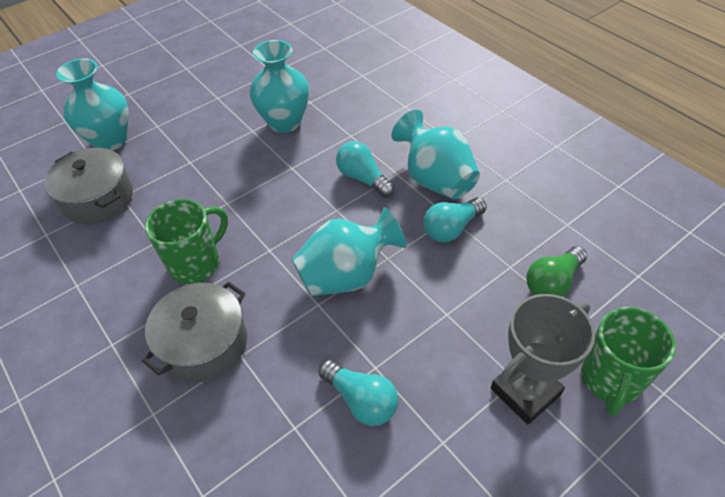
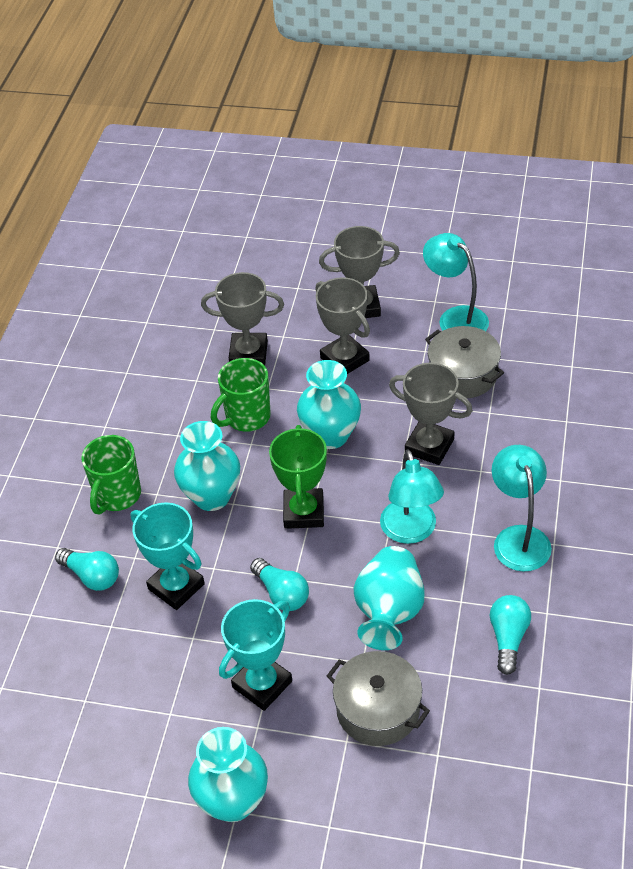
green light bulb: 1 -> 0
green trophy: 0 -> 1
grey trophy: 1 -> 4
turquoise lamp: 0 -> 3
turquoise trophy: 0 -> 2

